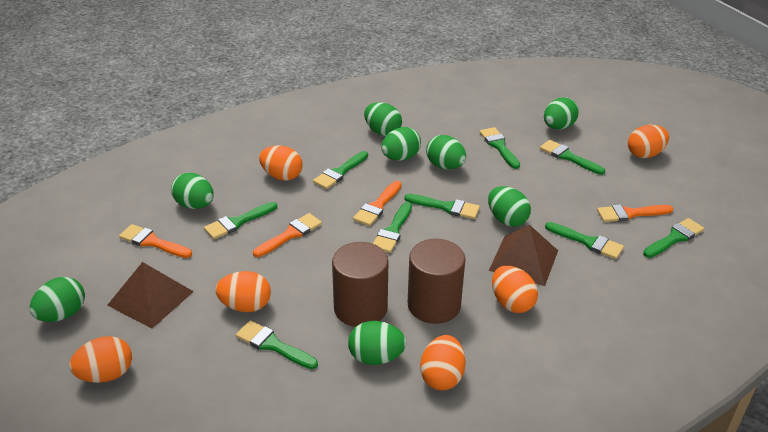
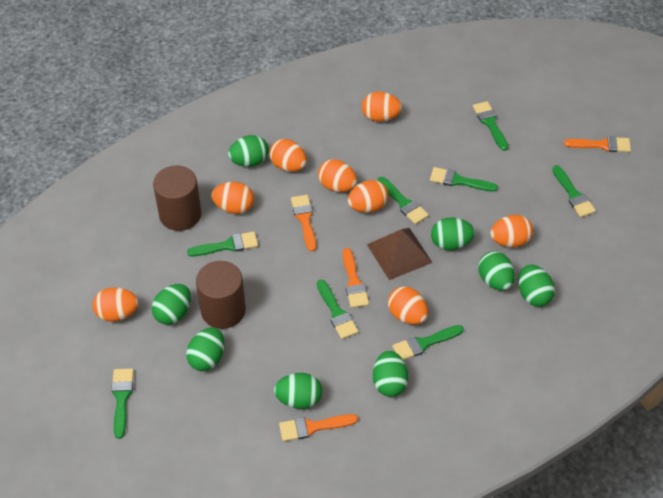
brown pyramid: 2 -> 1
green brush: 9 -> 8
orange egg: 6 -> 8

